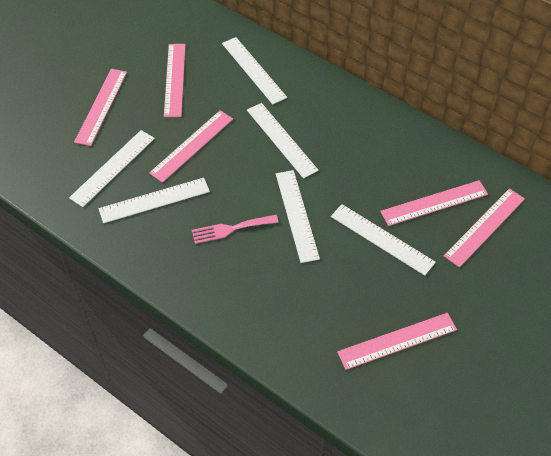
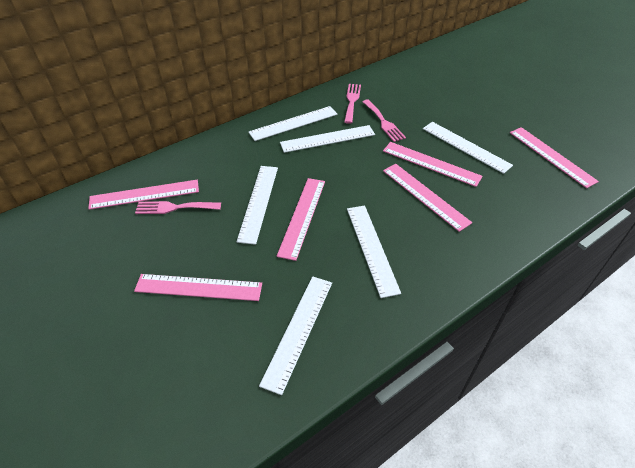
pink fork: 1 -> 3

